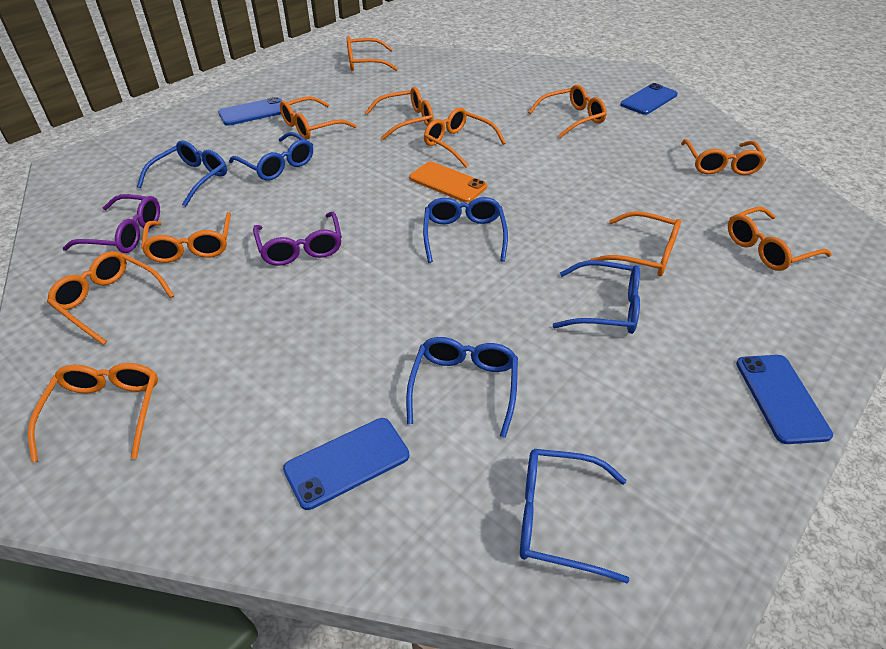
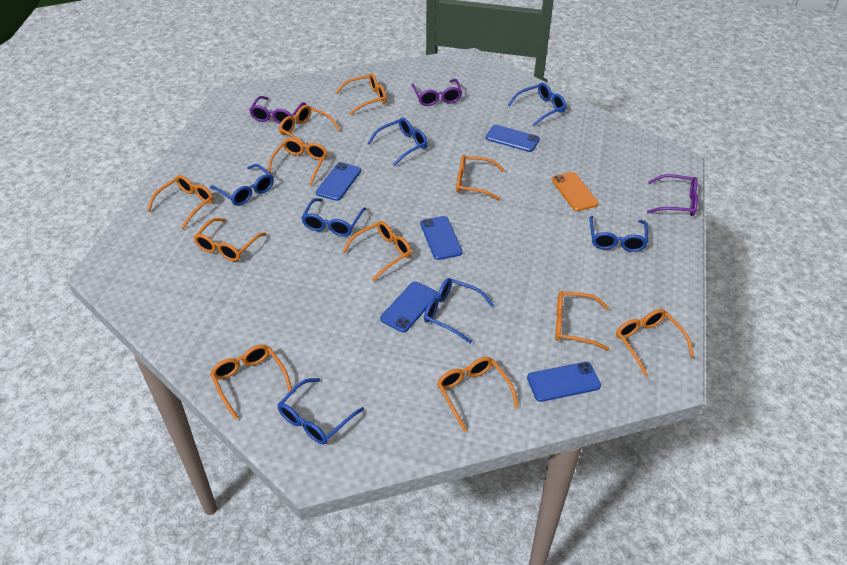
blue glasses: 6 -> 7
blue phone: 4 -> 5
purple glasses: 2 -> 3

